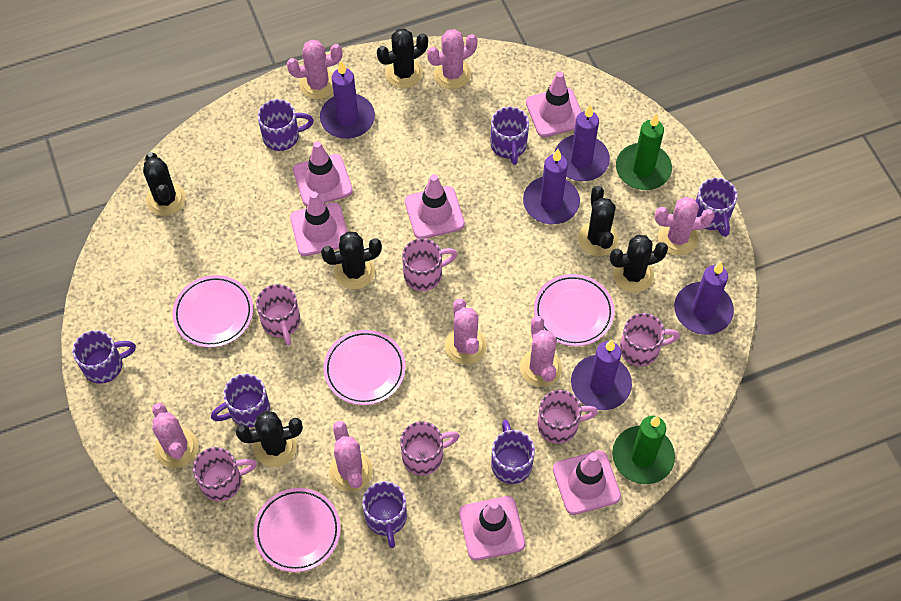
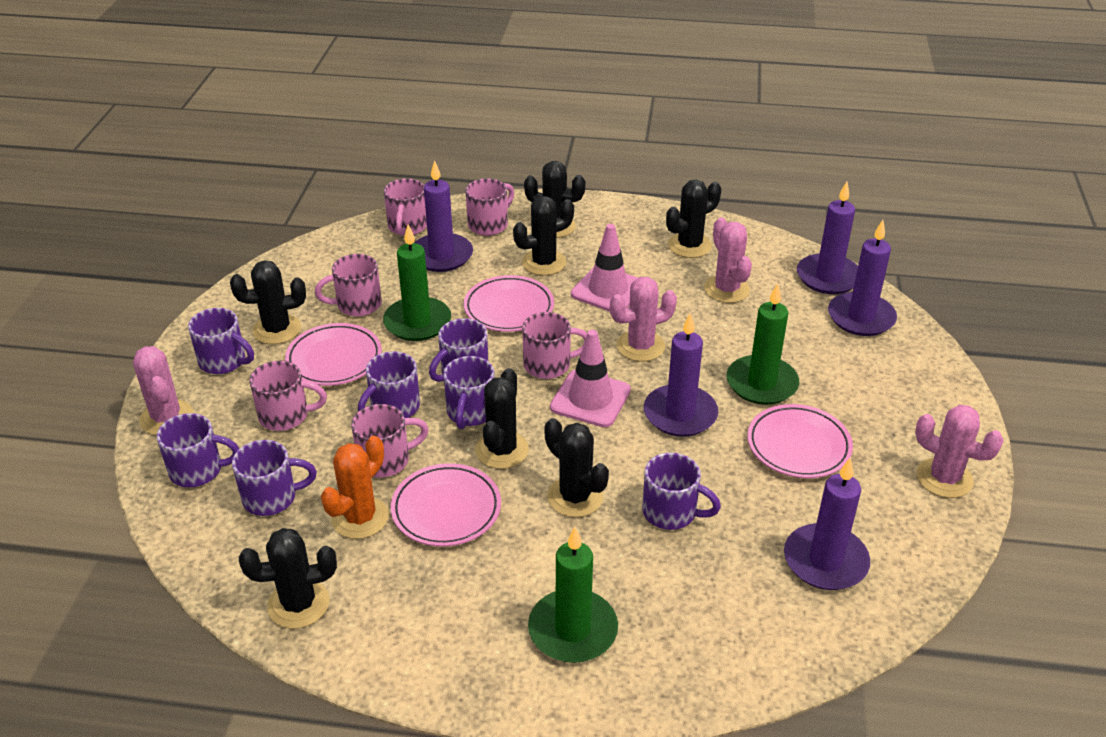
black cactus: 6 -> 7
green candle: 2 -> 3
orange cactus: 0 -> 1
pink cactus: 7 -> 4
pink traffic cone: 6 -> 2

